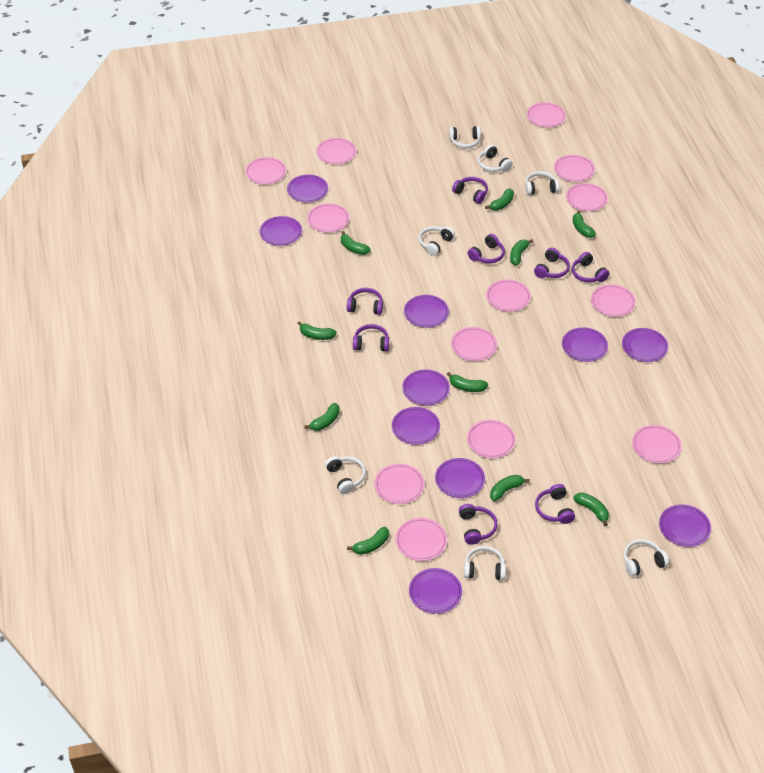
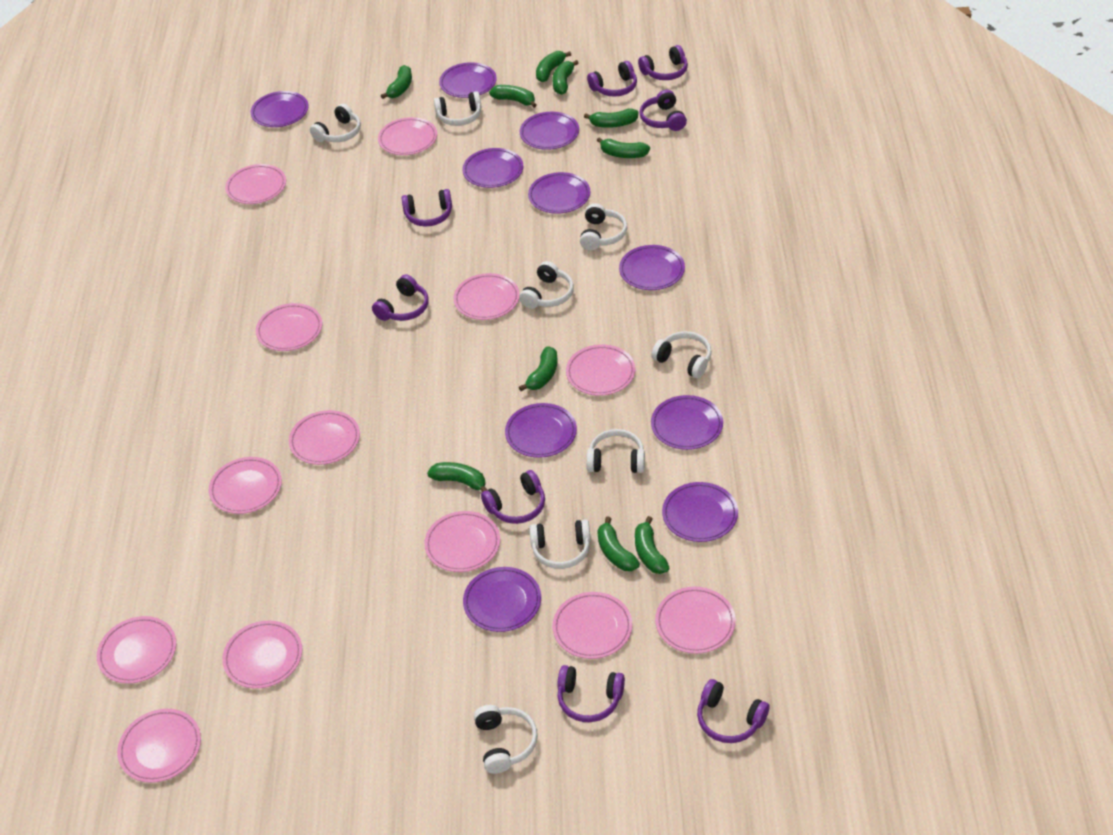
white headphones: 7 -> 8

